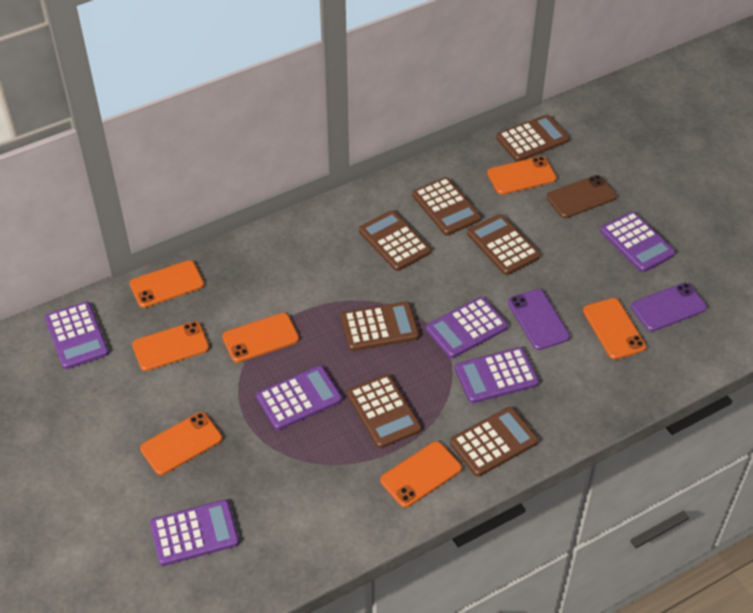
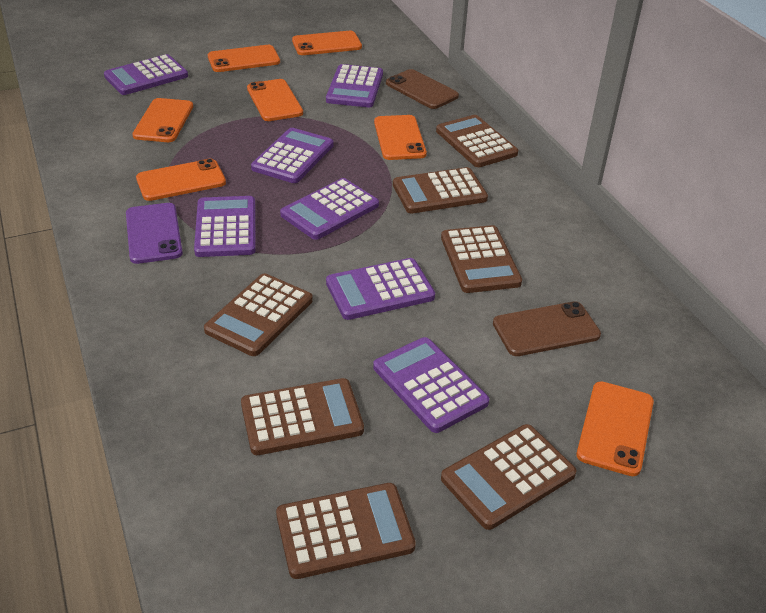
brown phone: 1 -> 2
purple calculator: 6 -> 7
purple phone: 2 -> 1

